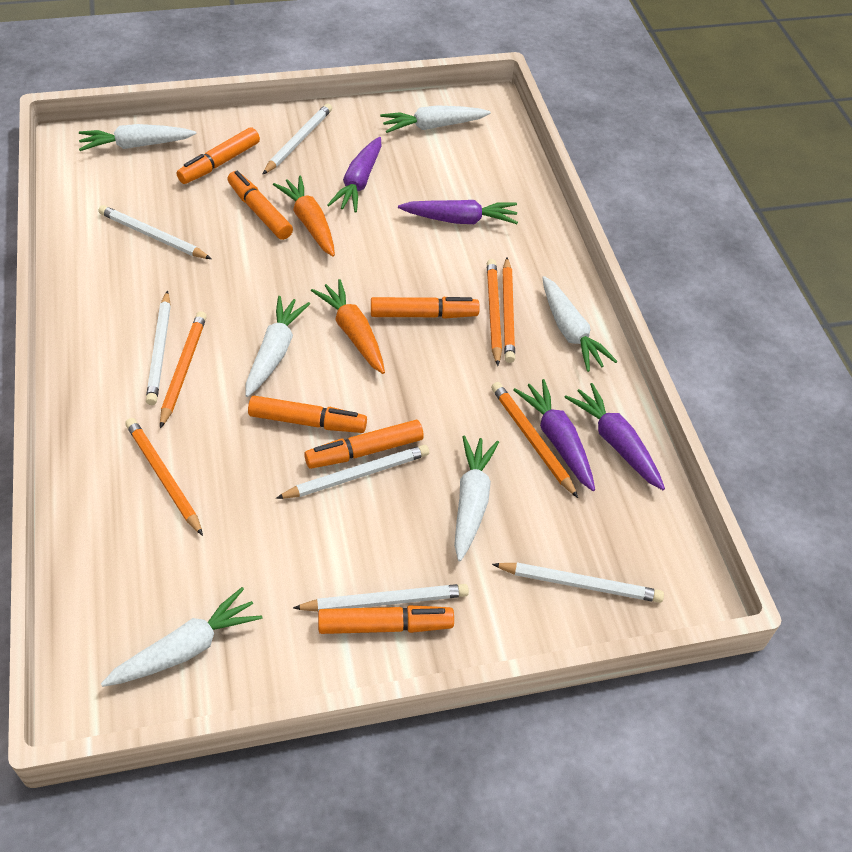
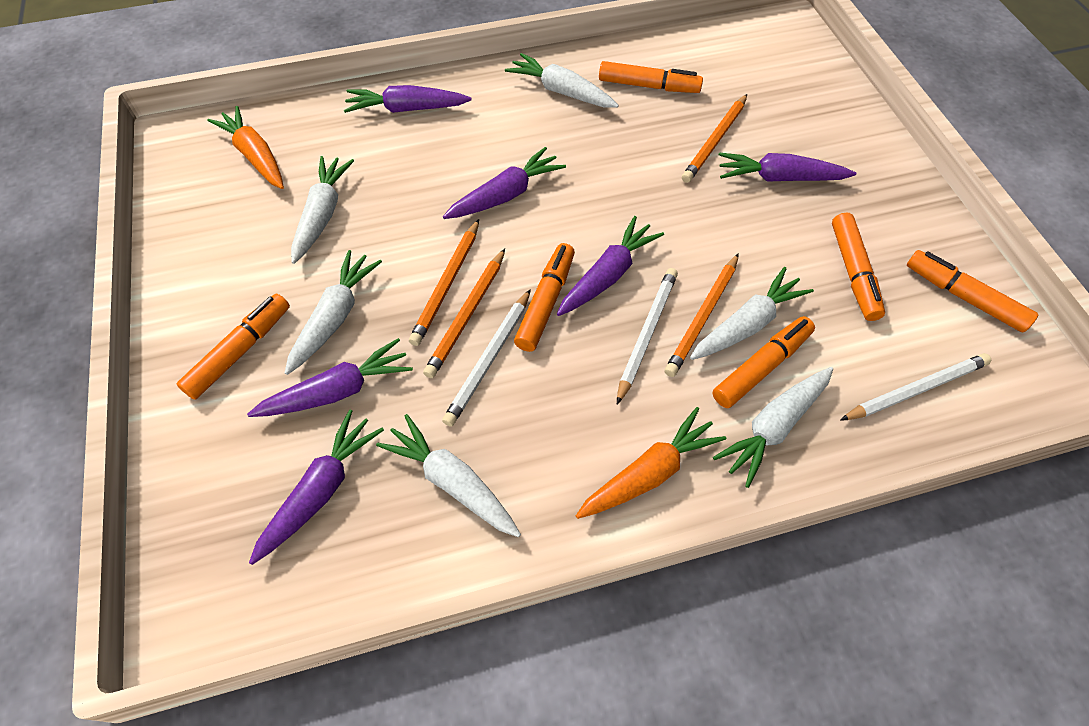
orange pencil: 5 -> 4
purple carrot: 4 -> 6
white pencil: 6 -> 3

